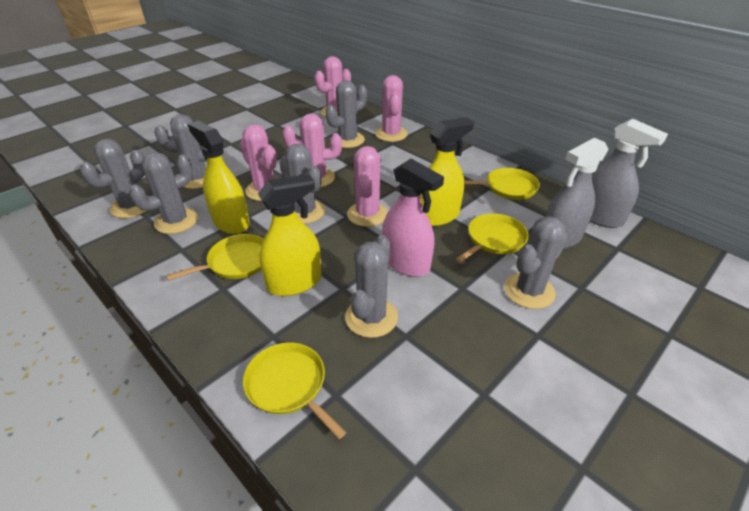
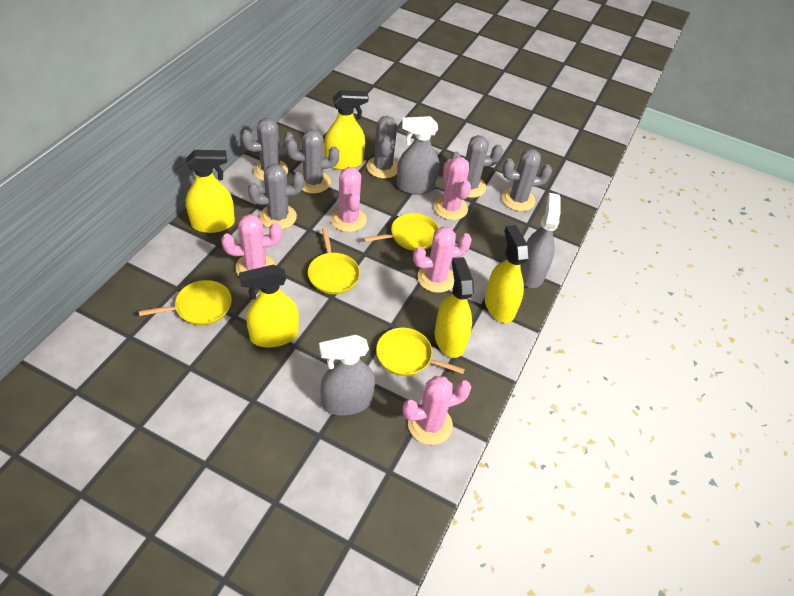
grey cactus: 7 -> 6
grey spray bottle: 2 -> 3
pink spray bottle: 1 -> 0
yellow spray bottle: 3 -> 5

